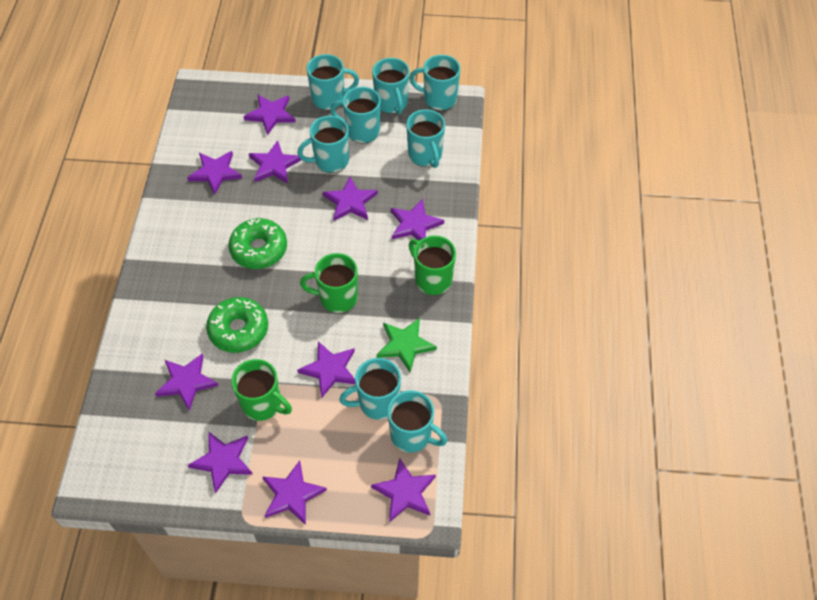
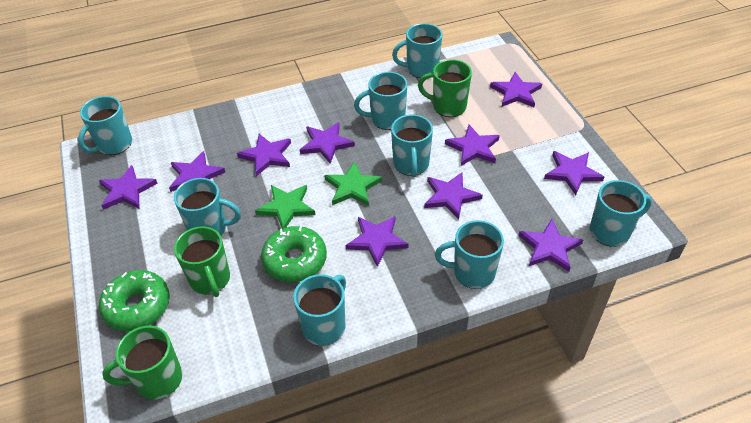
green star: 1 -> 2

